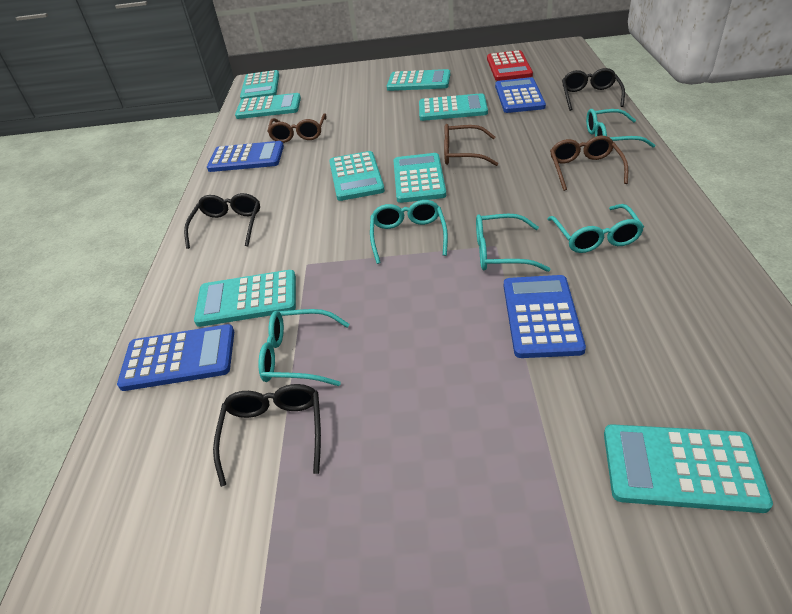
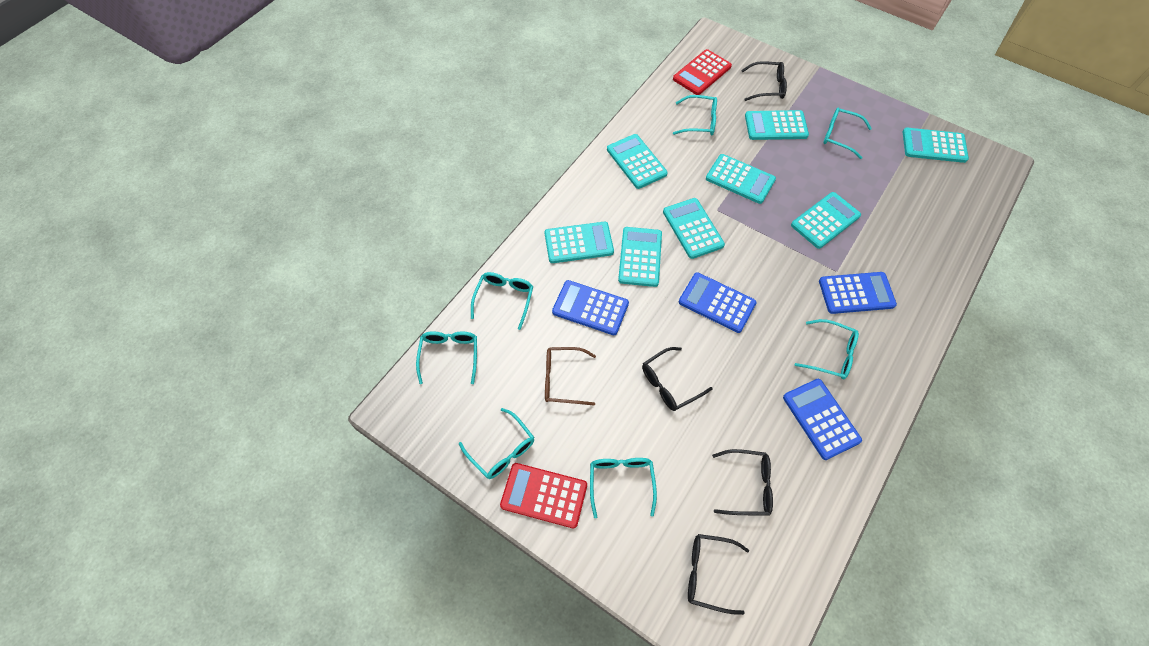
black glasses: 3 -> 4
brown glasses: 3 -> 1
red calculator: 1 -> 2
turquoise glasses: 5 -> 7

